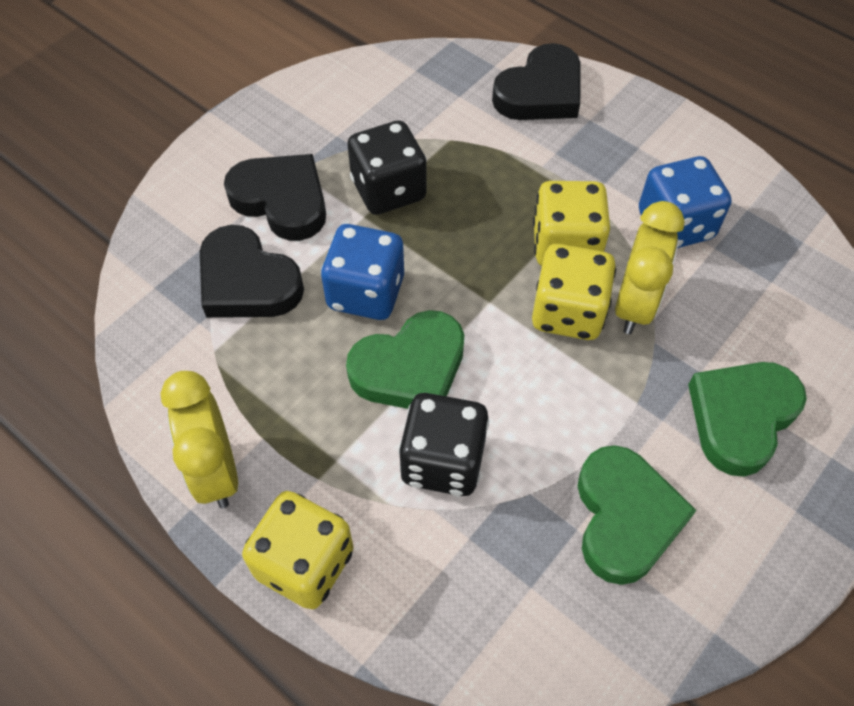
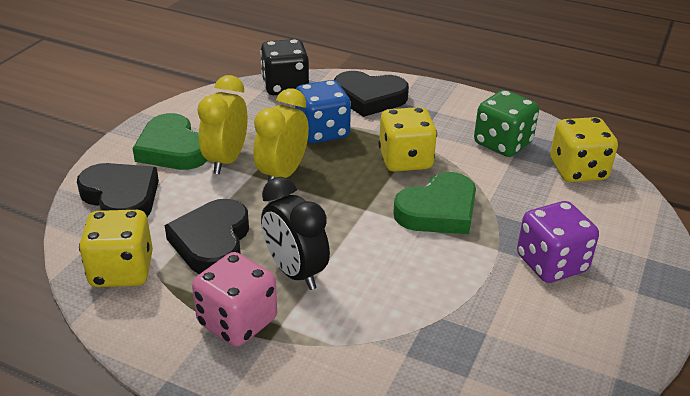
black clock: 0 -> 1
black dice: 2 -> 1
blue dice: 2 -> 1
green dice: 0 -> 1
green heart: 3 -> 2
pink dice: 0 -> 1
purple dice: 0 -> 1

